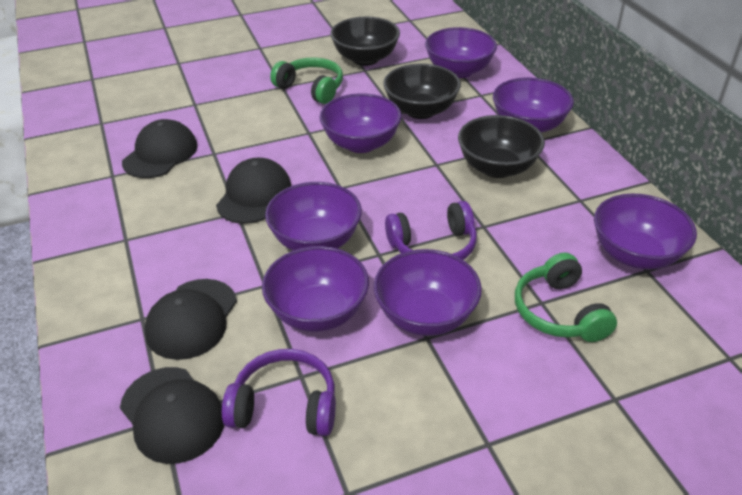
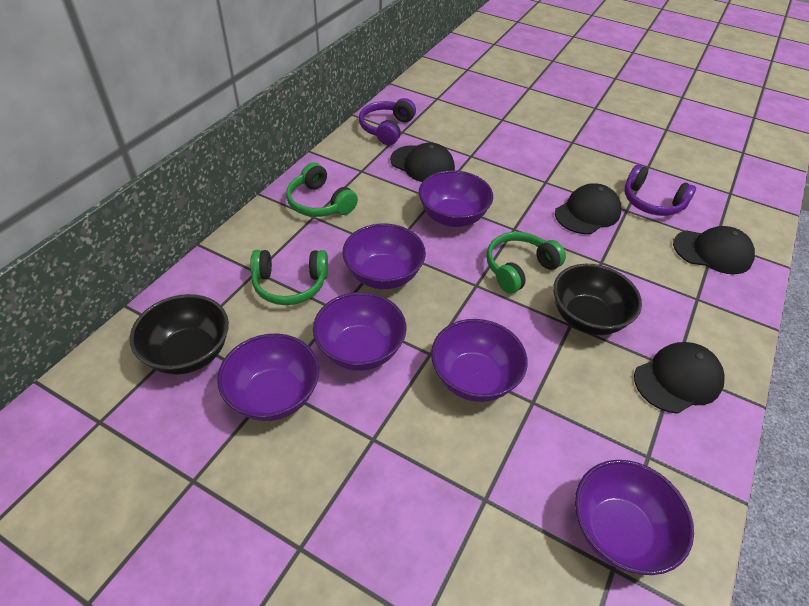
black bowl: 3 -> 2
green headphones: 2 -> 3
purple bowl: 7 -> 6

